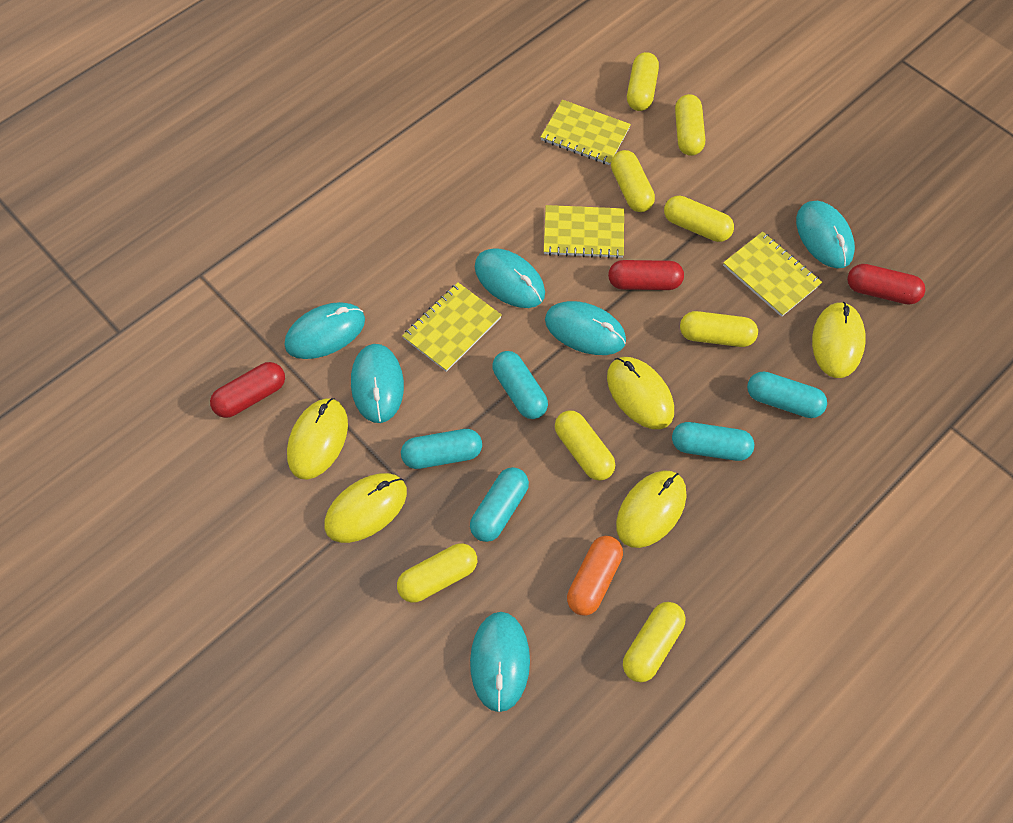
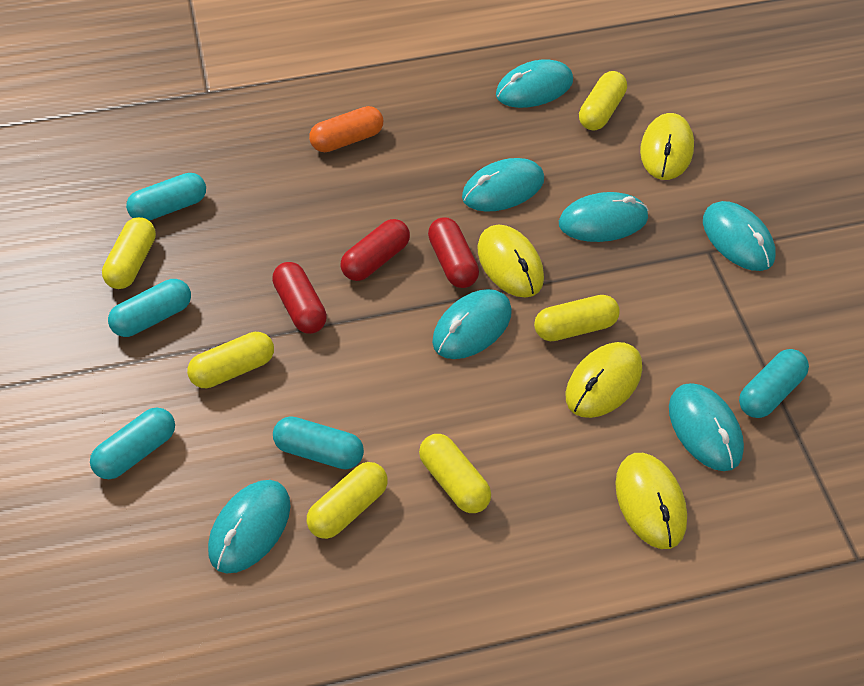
turquoise mouse: 6 -> 7
yellow capsule: 8 -> 6
yellow mouse: 5 -> 4
yellow notebook: 4 -> 0

